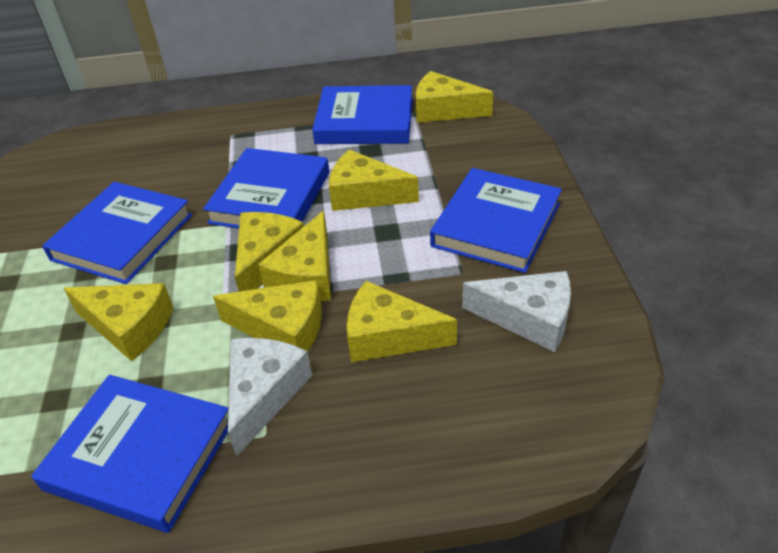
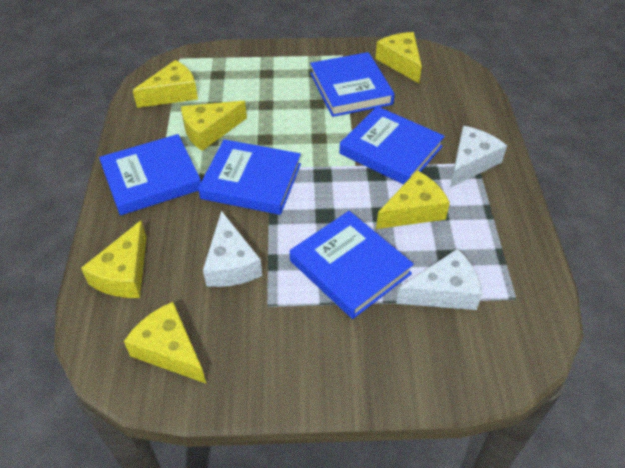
white cheese: 2 -> 3
yellow cheese: 7 -> 6

